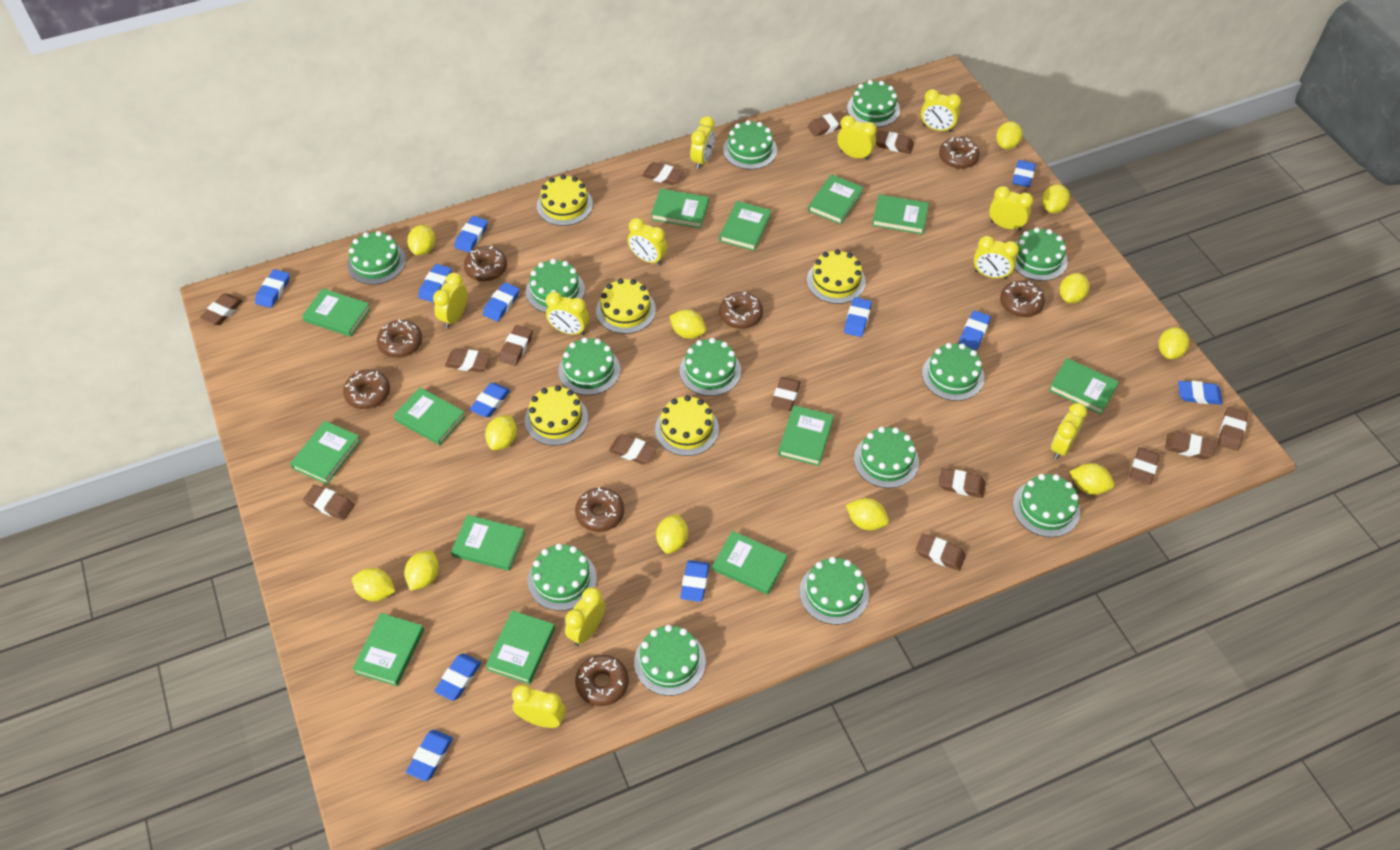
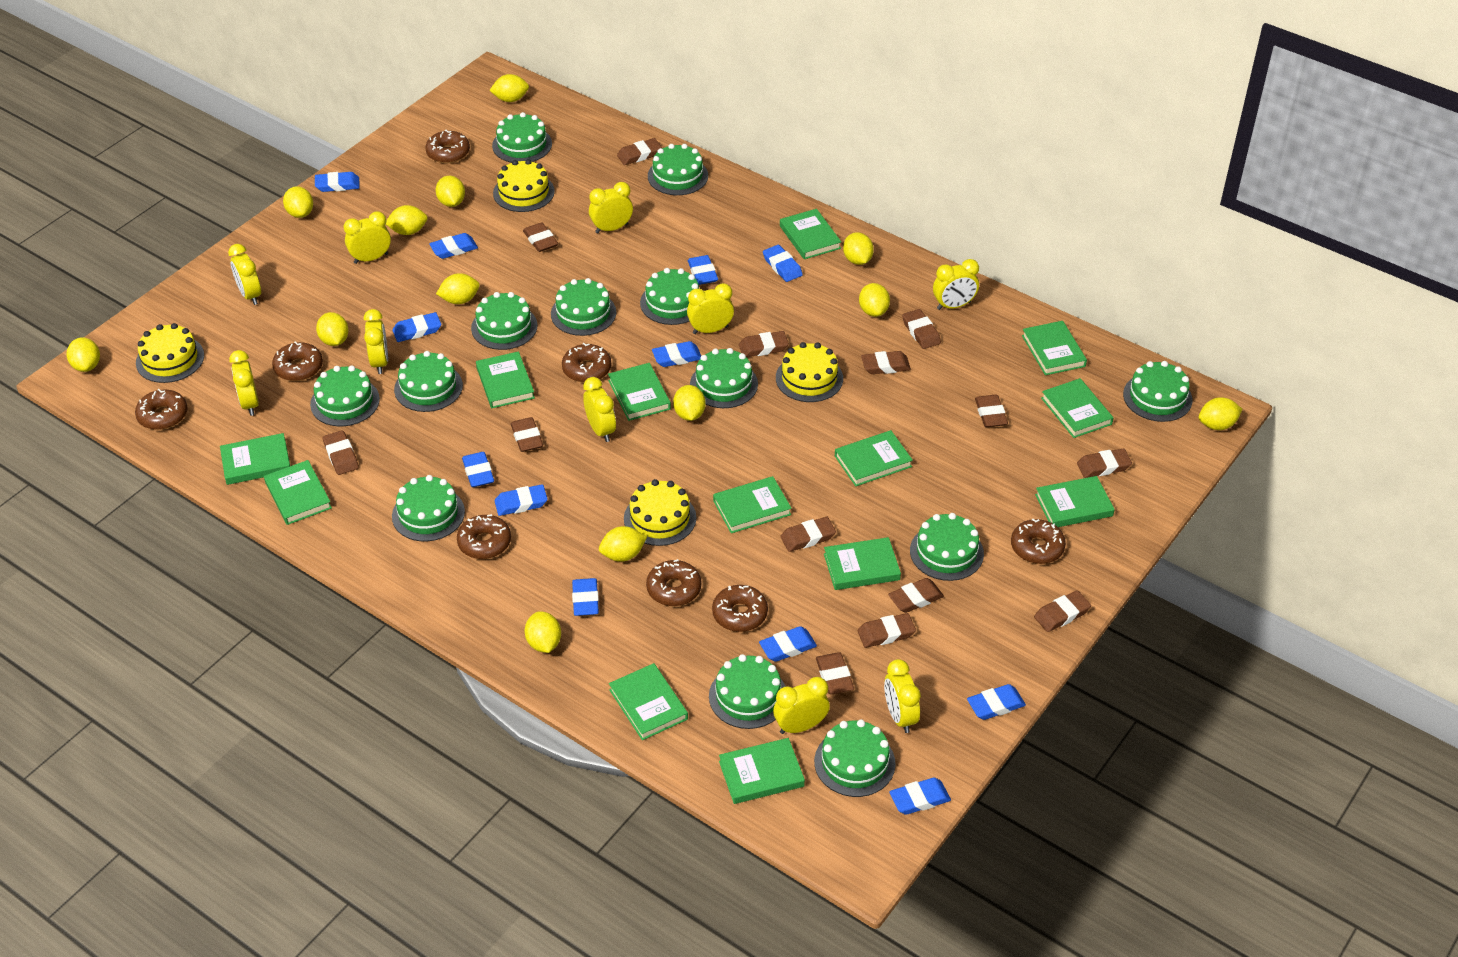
yellow cake: 5 -> 4
yellow clock: 11 -> 10
yellow lemon: 12 -> 13

